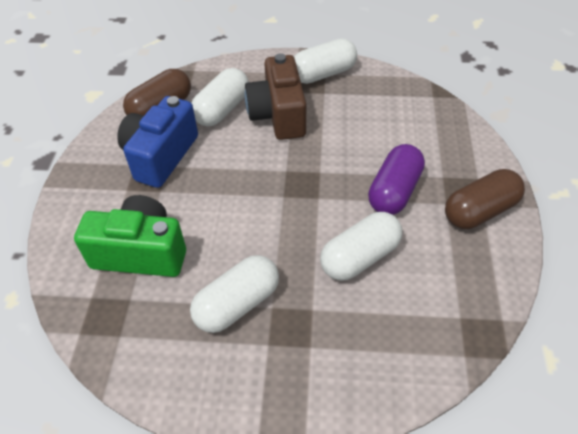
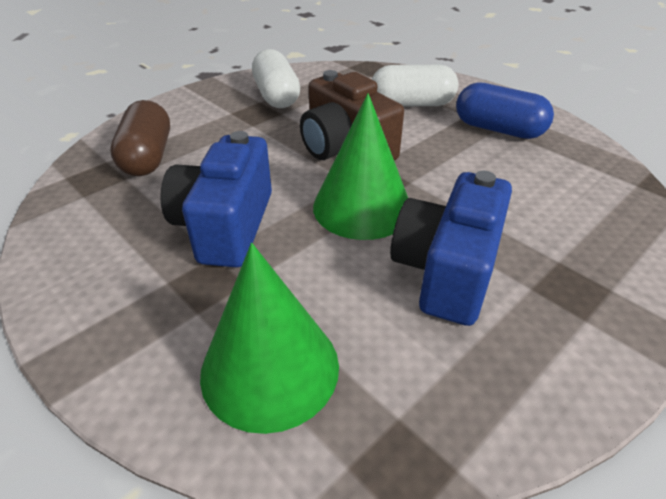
blue camera: 1 -> 2
blue capsule: 0 -> 1
brown capsule: 2 -> 1
green camera: 1 -> 0
green cone: 0 -> 2
purple capsule: 1 -> 0
white capsule: 4 -> 2

